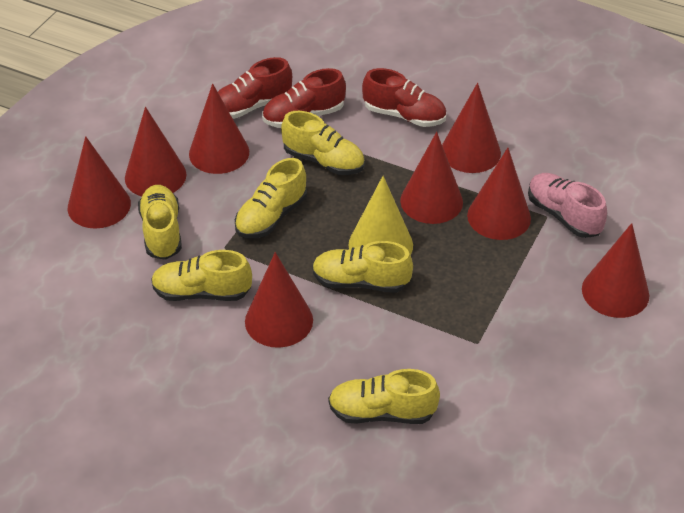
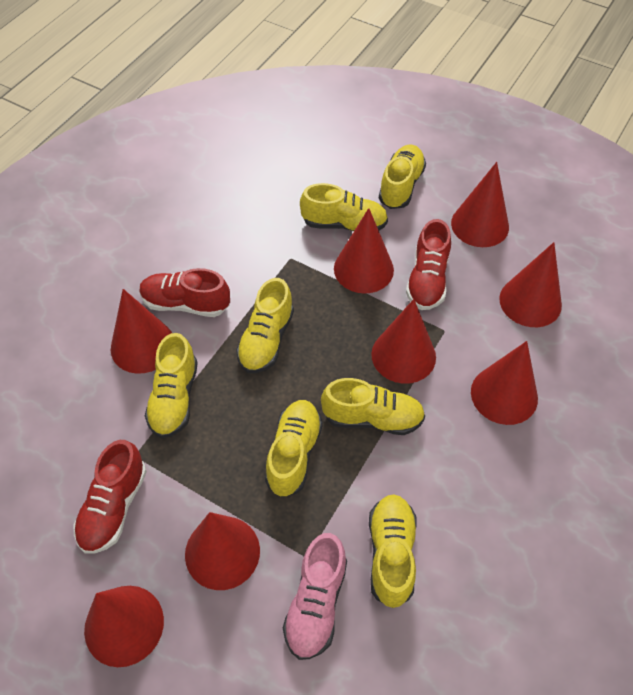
yellow cone: 1 -> 0
yellow shoe: 6 -> 7

